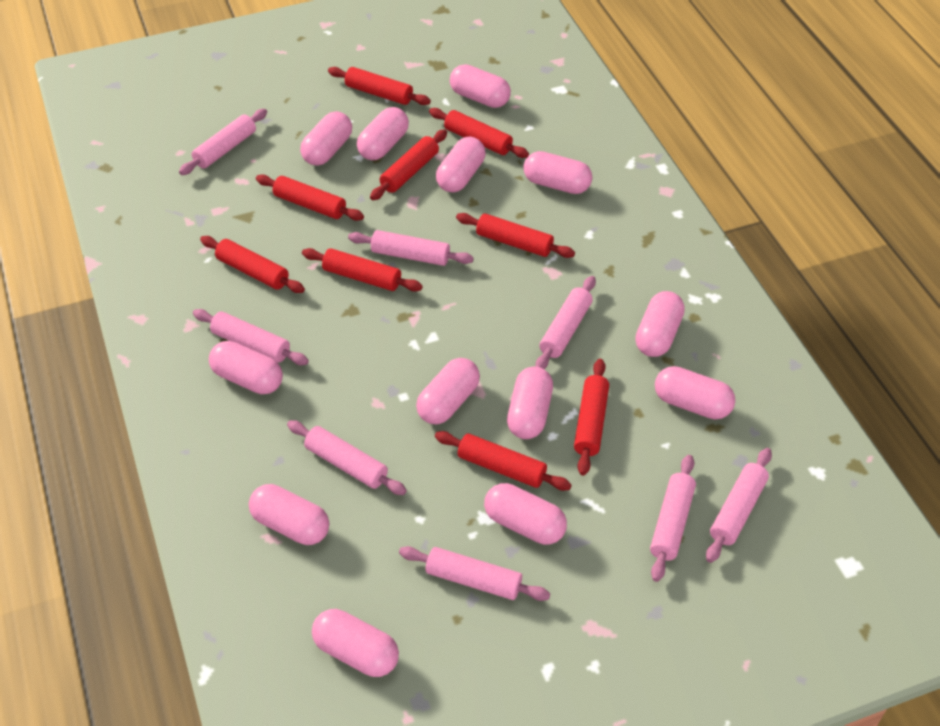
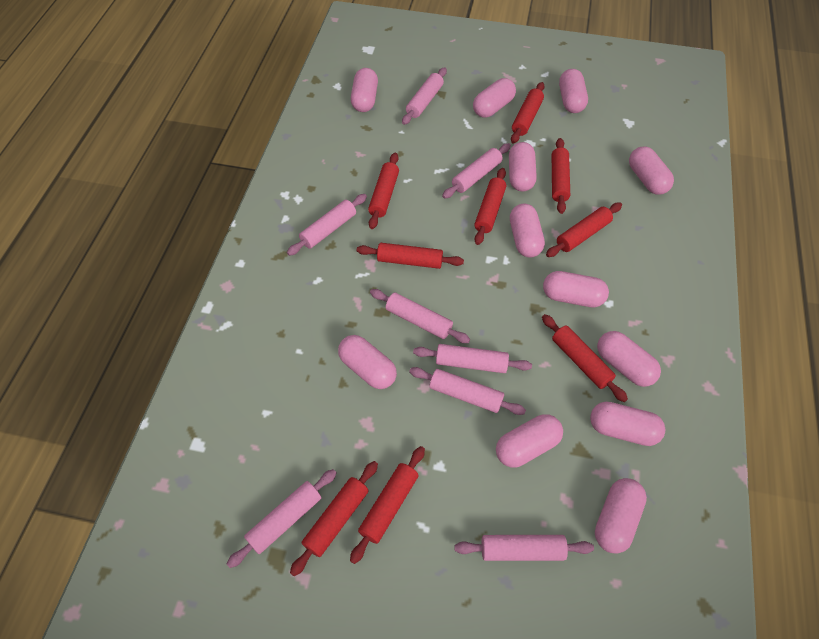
pink capsule: 13 -> 12

